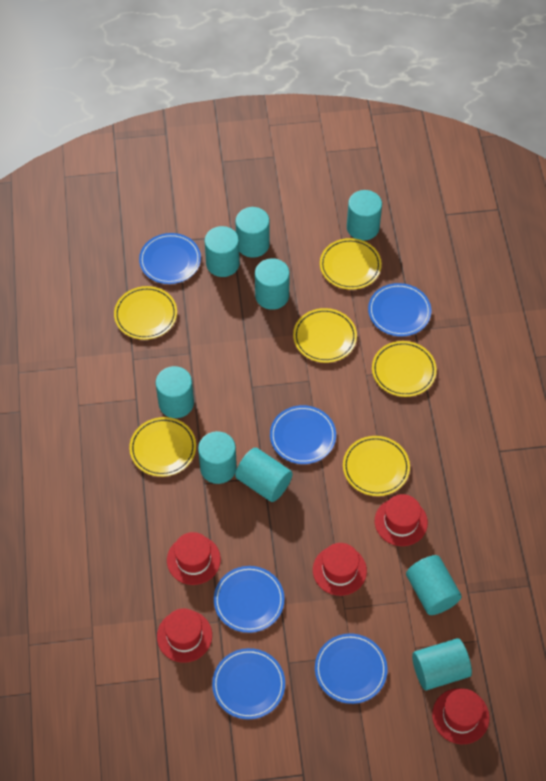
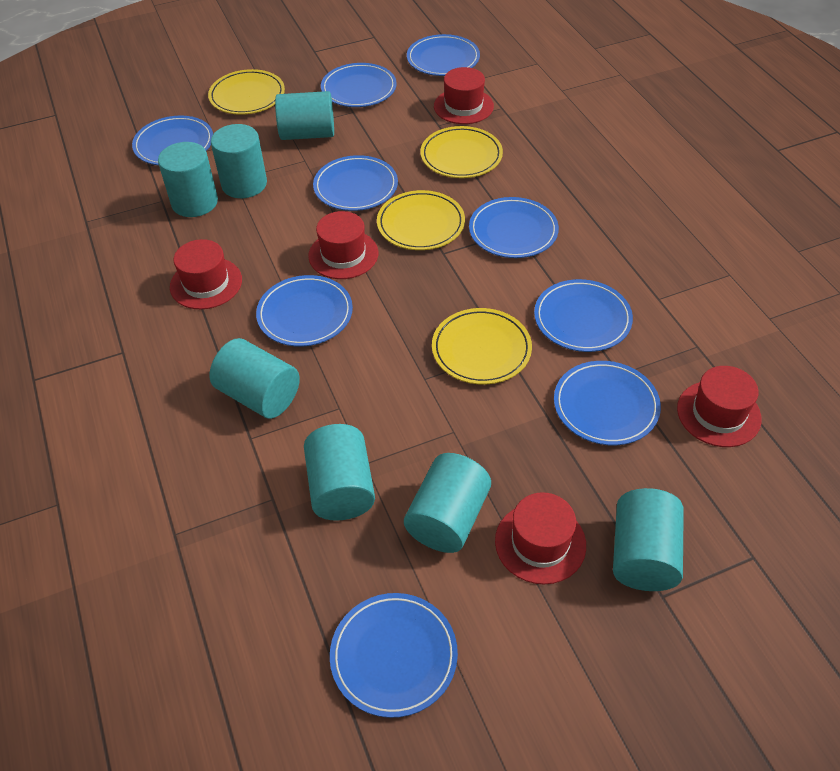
blue plate: 6 -> 9
turquoise cylinder: 9 -> 7
yellow plate: 6 -> 4

